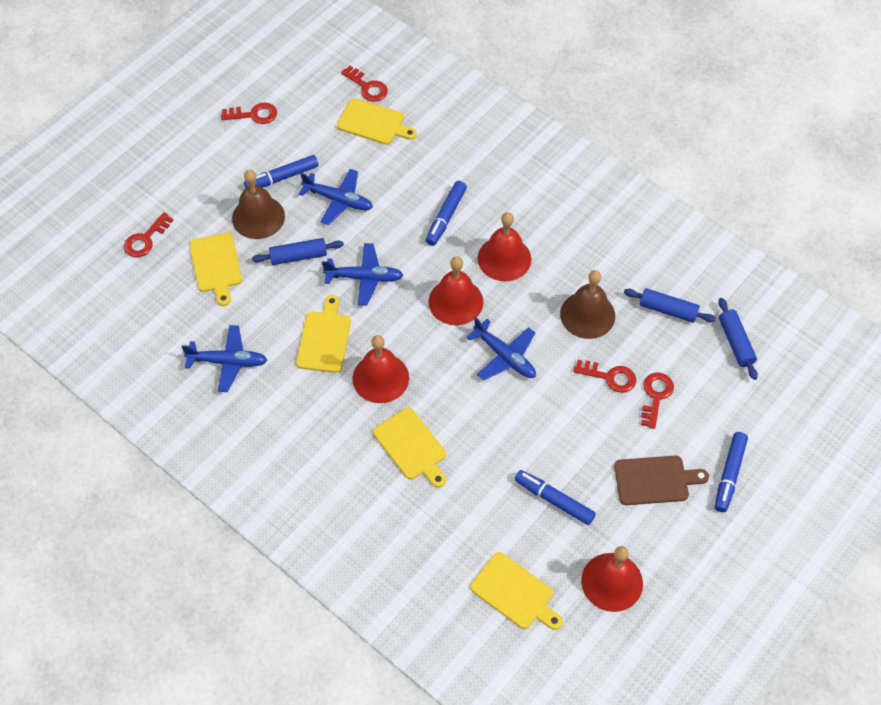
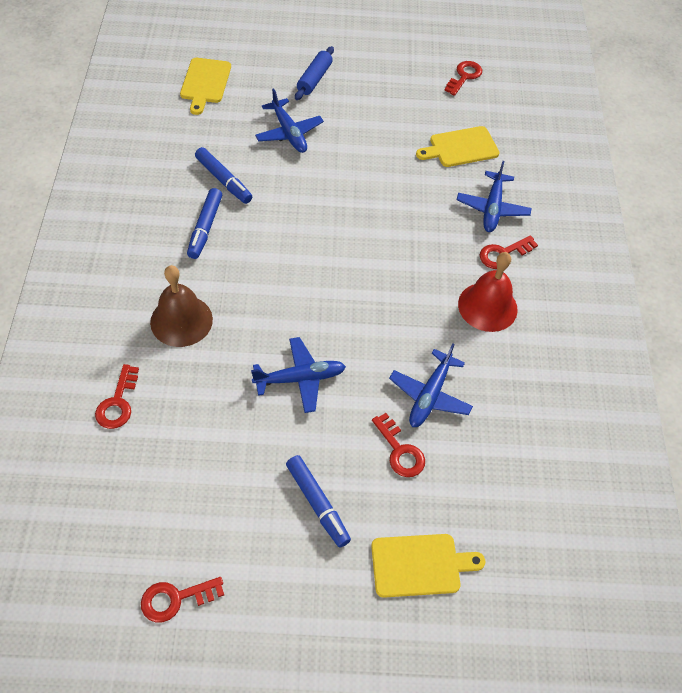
blue marker: 4 -> 3
blue rolling pin: 3 -> 1
brown bell: 2 -> 1
brown cutting board: 1 -> 0
red bell: 4 -> 1
yellow cutting board: 5 -> 3

